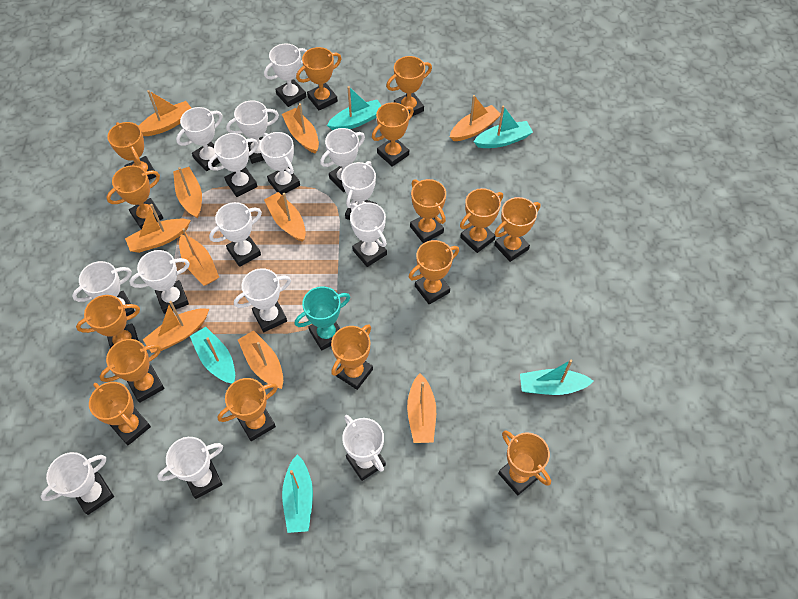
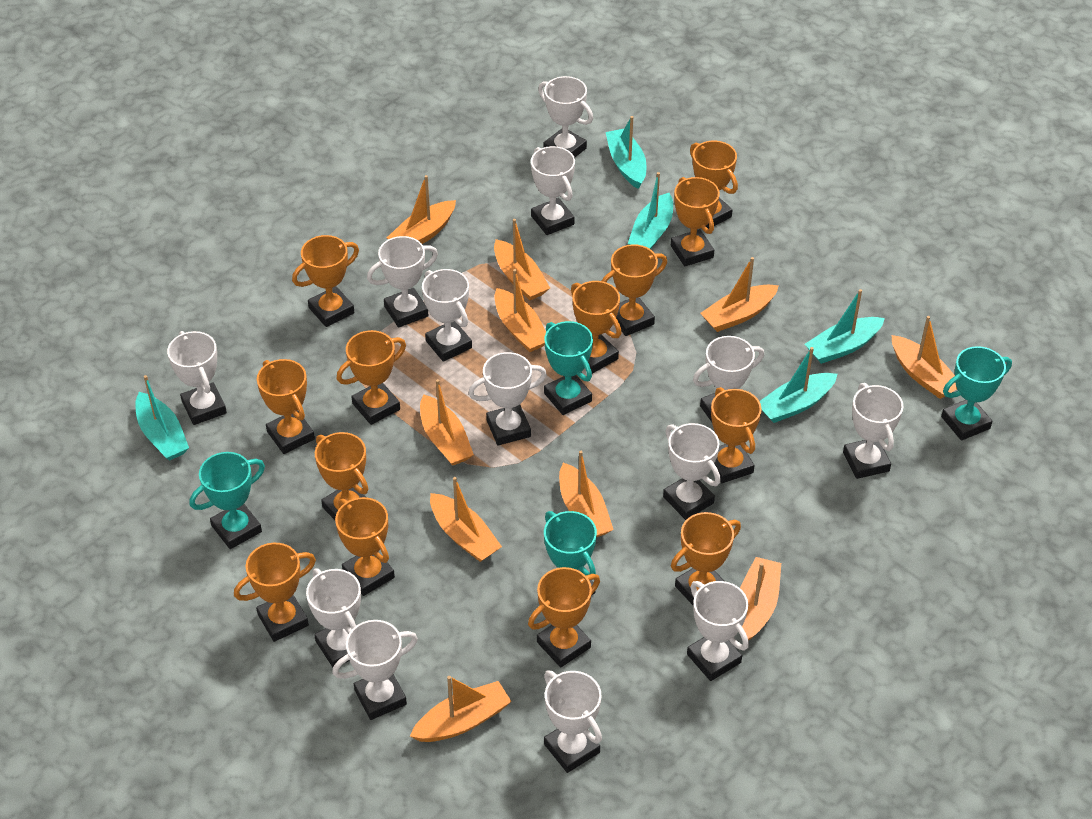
orange trophy: 15 -> 13
turquoise trophy: 1 -> 4
white trophy: 15 -> 13

